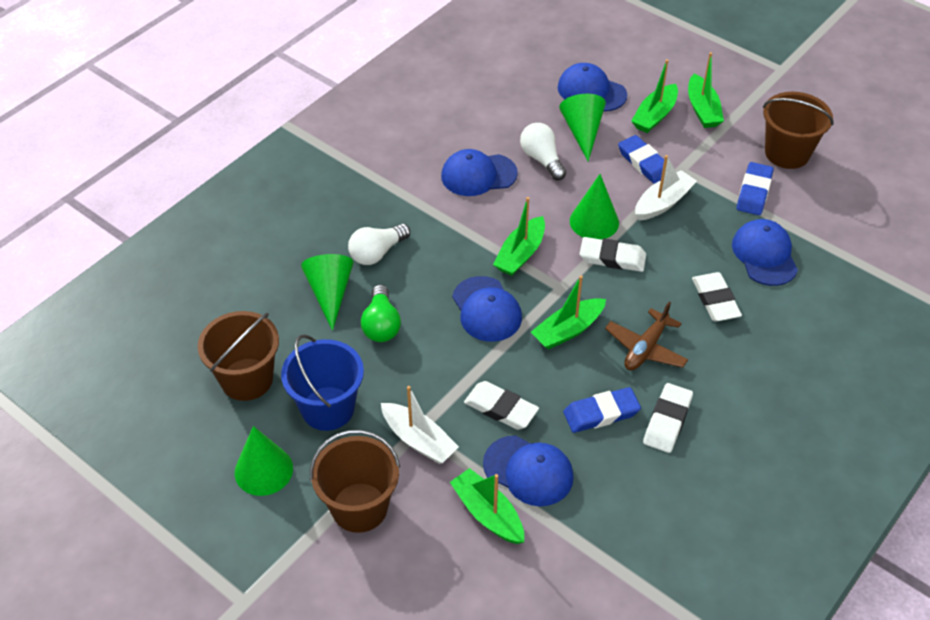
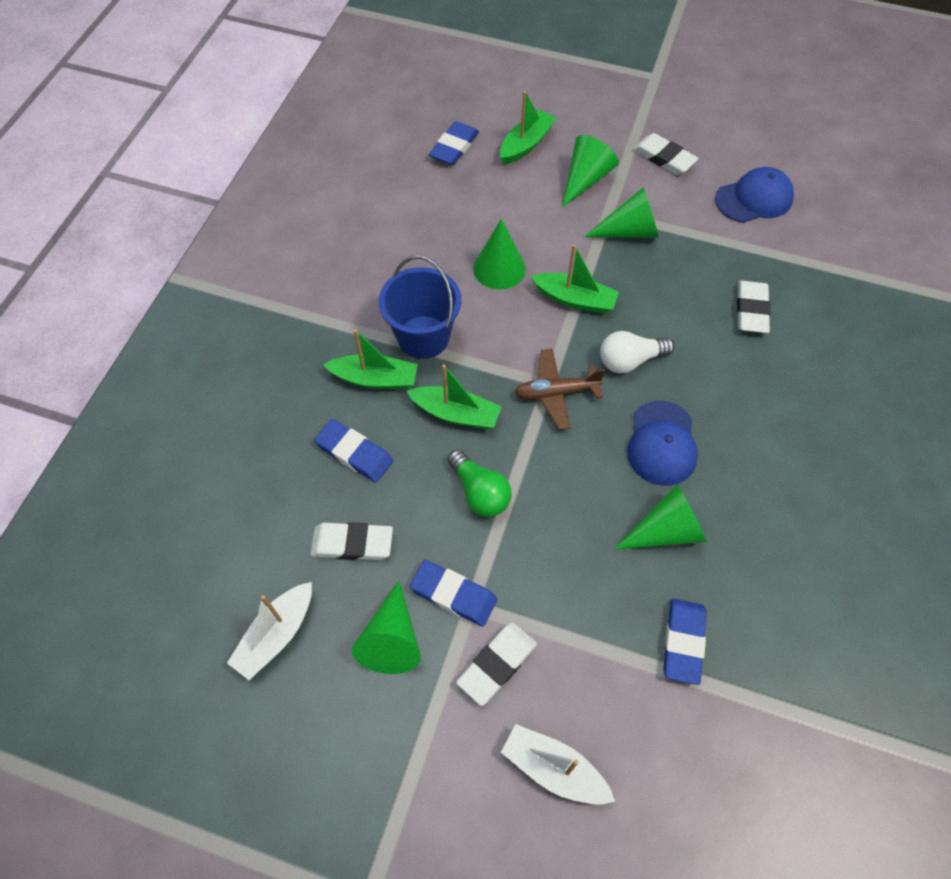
blue cap: 5 -> 2
blue eraser: 3 -> 4
brown bucket: 3 -> 0
green boat: 5 -> 4
green cone: 4 -> 5
white light bulb: 2 -> 1

